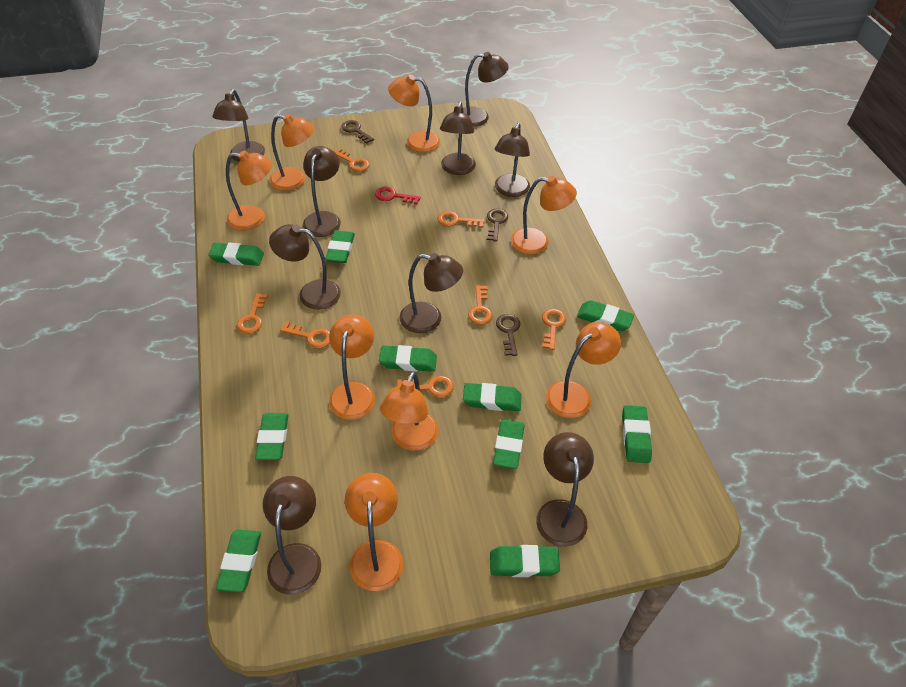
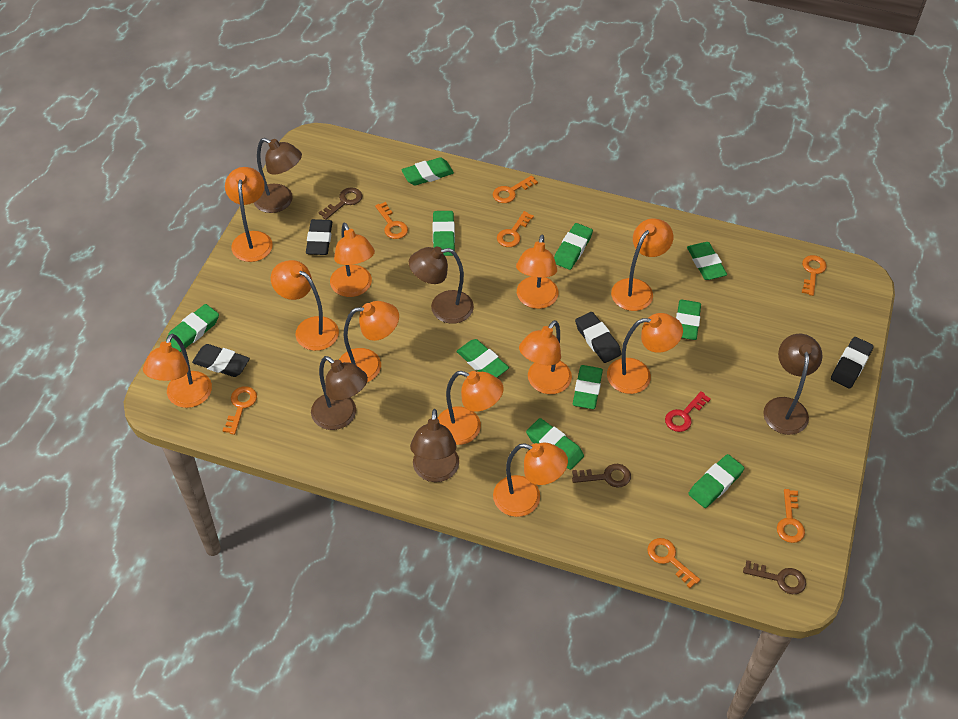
black eraser: 0 -> 4
brown lamp: 9 -> 5
orange lamp: 8 -> 11

